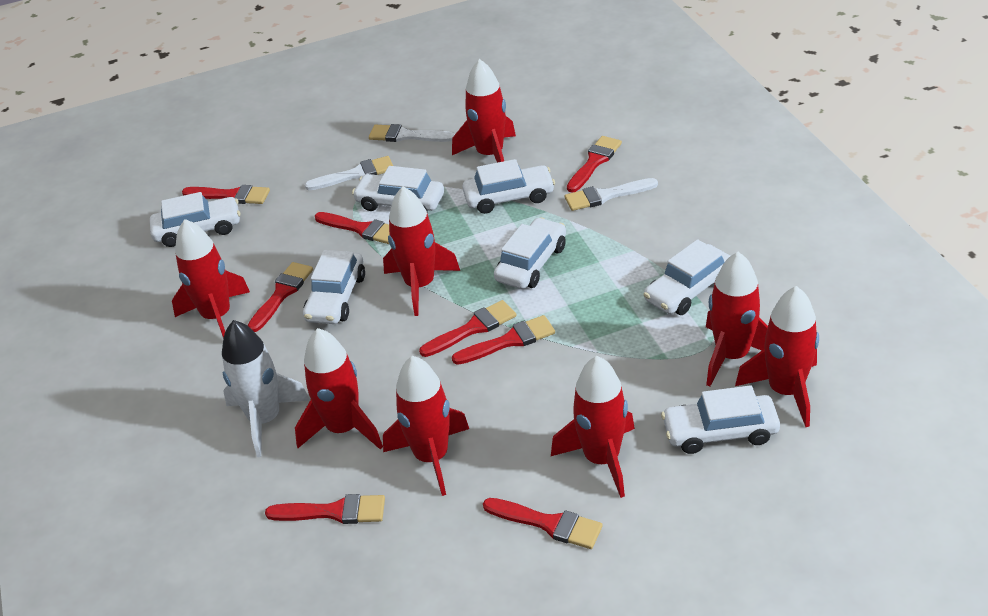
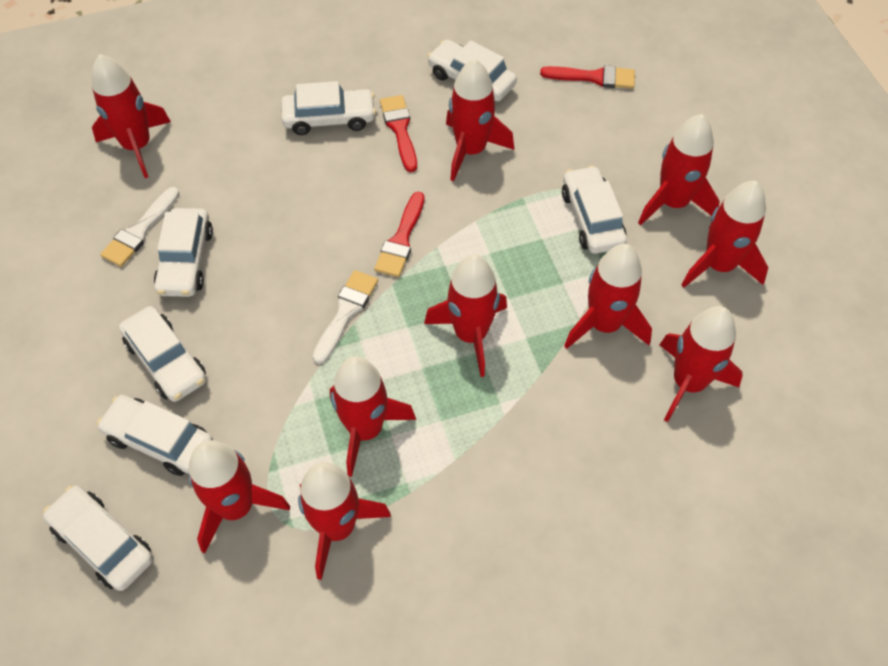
red brush: 8 -> 3
red rocket: 8 -> 10
white brush: 3 -> 2
white rocket: 1 -> 0

